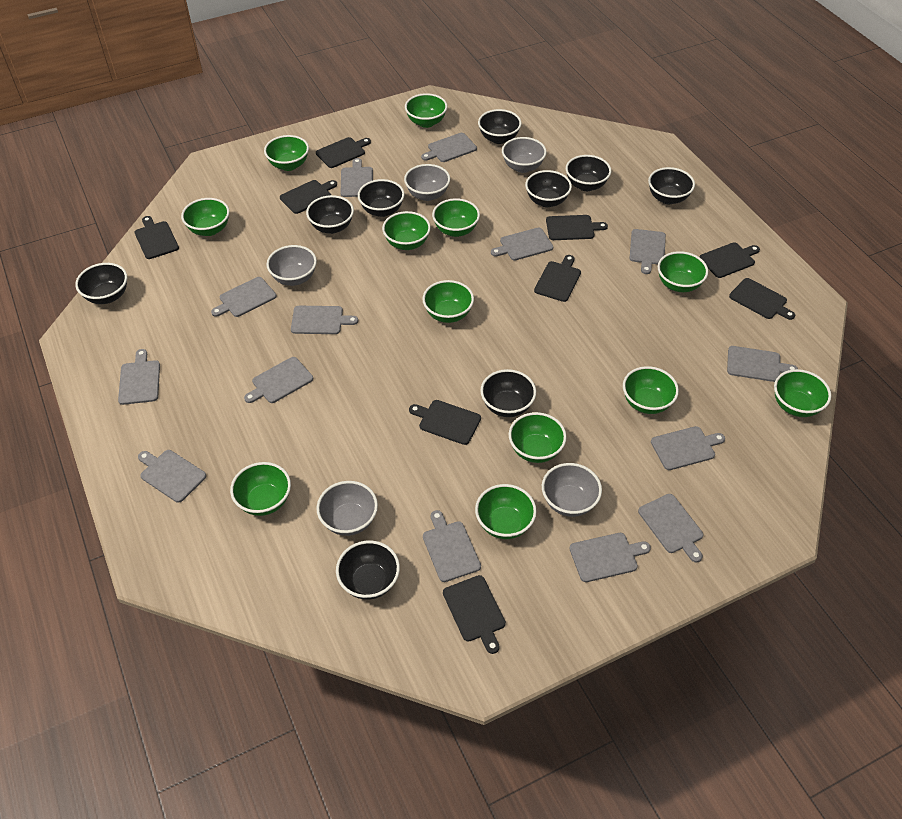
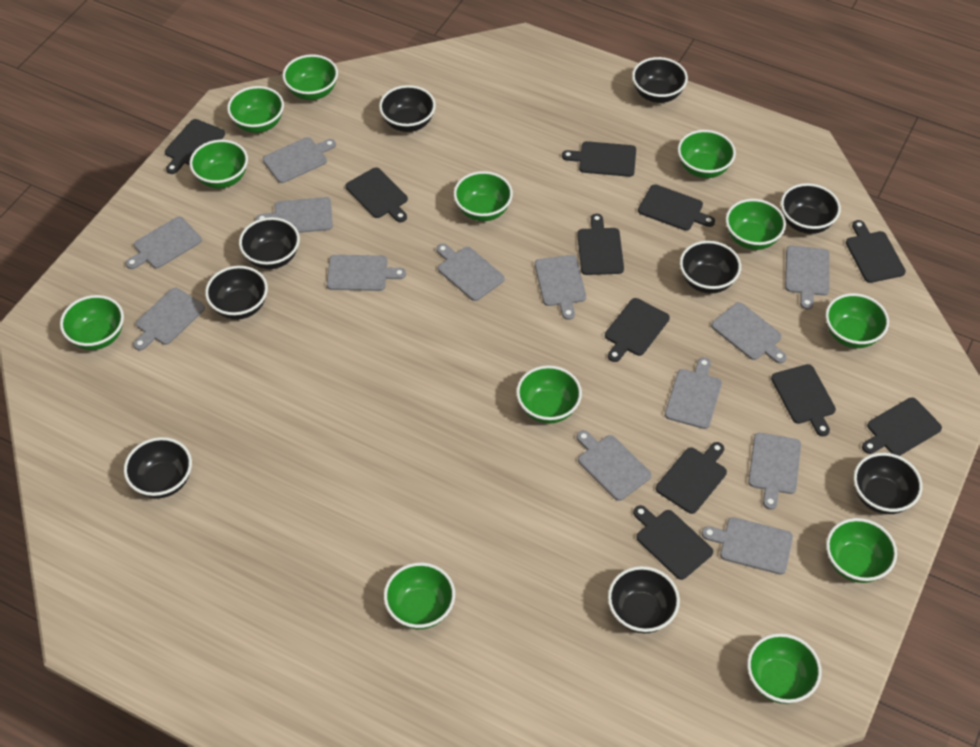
black cutting board: 9 -> 11
grey bowl: 5 -> 0
grey cutting board: 14 -> 13

